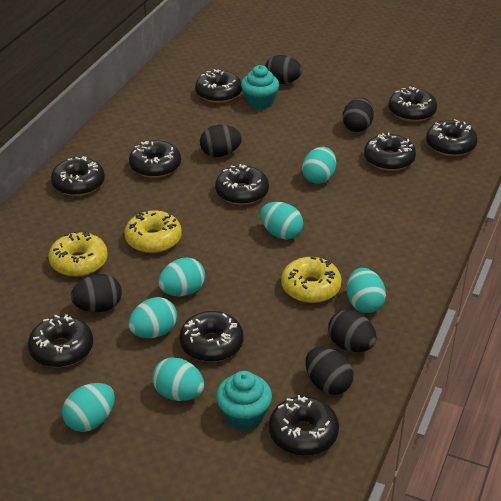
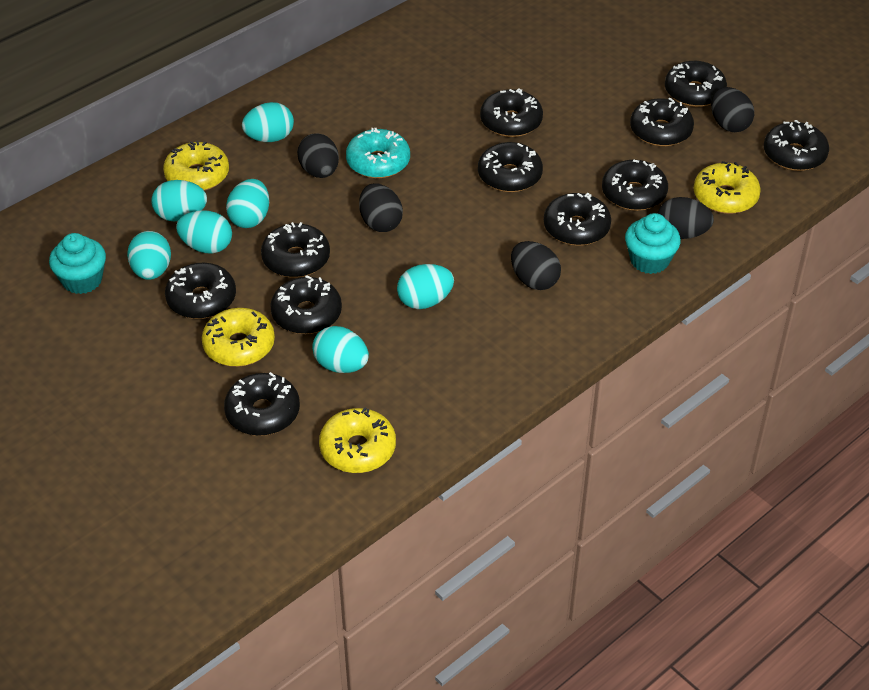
black donut: 10 -> 11
black egg: 6 -> 5
turquoise donut: 0 -> 1
yellow donut: 3 -> 4

